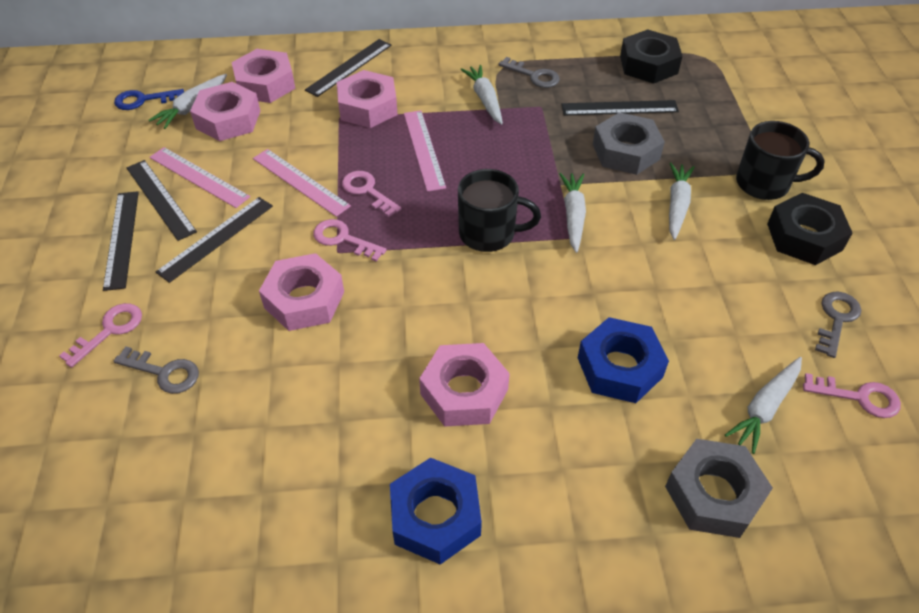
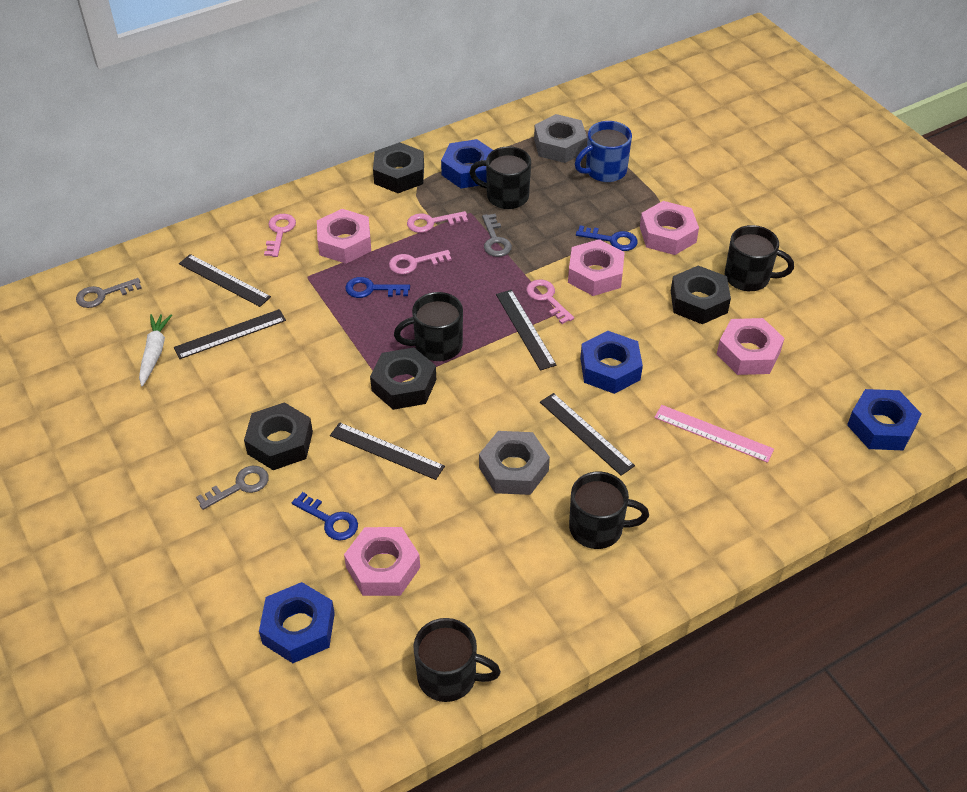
black mug: 2 -> 5
black nut: 2 -> 4
blue key: 1 -> 3
blue mug: 0 -> 1
blue nut: 2 -> 4
pink ruler: 3 -> 1
white carrot: 5 -> 1

